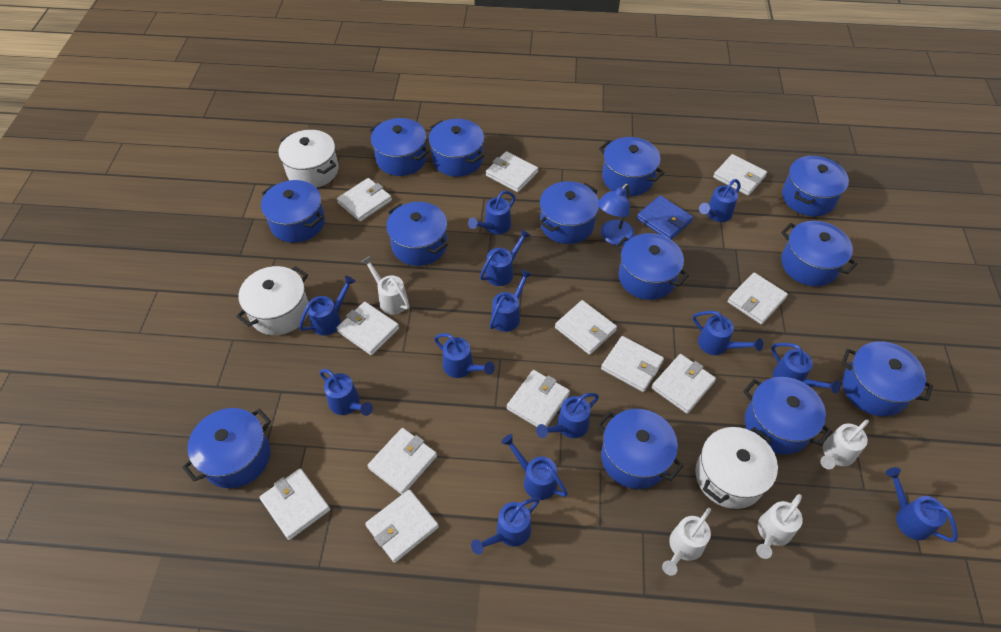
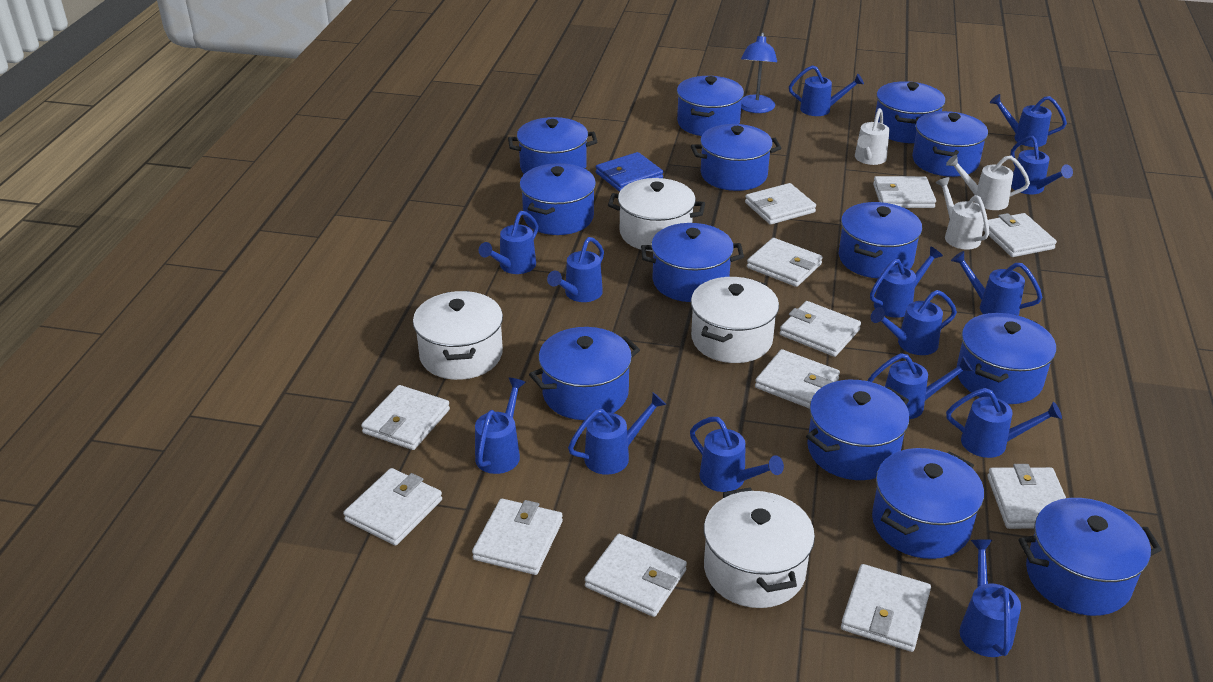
blue watering can: 13 -> 14
white pot: 3 -> 4
white watering can: 4 -> 3

